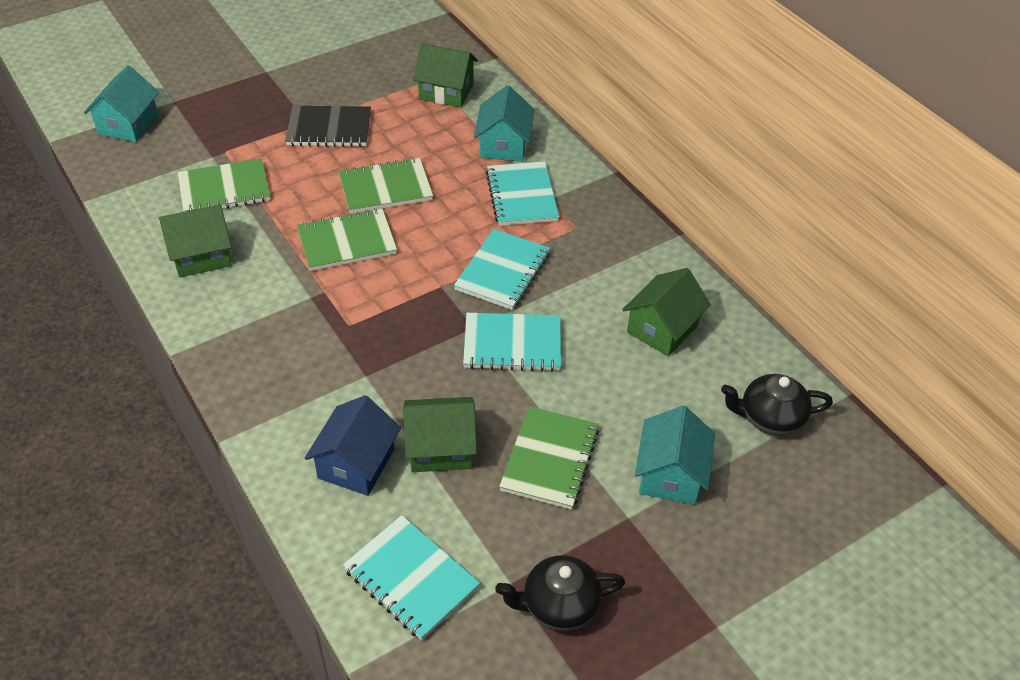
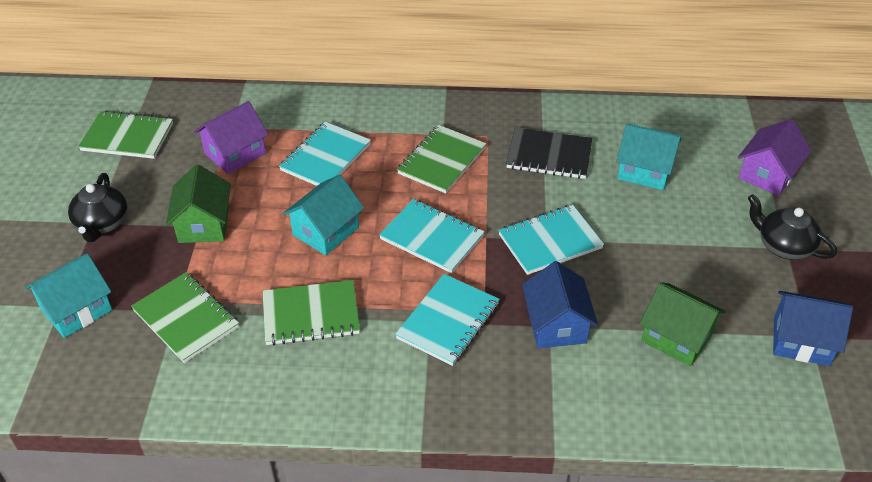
blue house: 1 -> 2
green house: 4 -> 2
purple house: 0 -> 2

